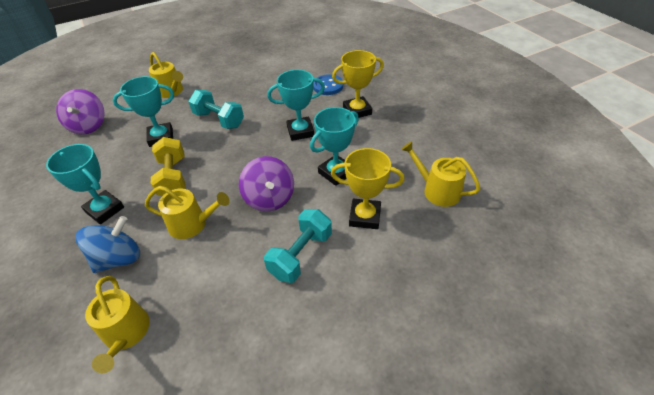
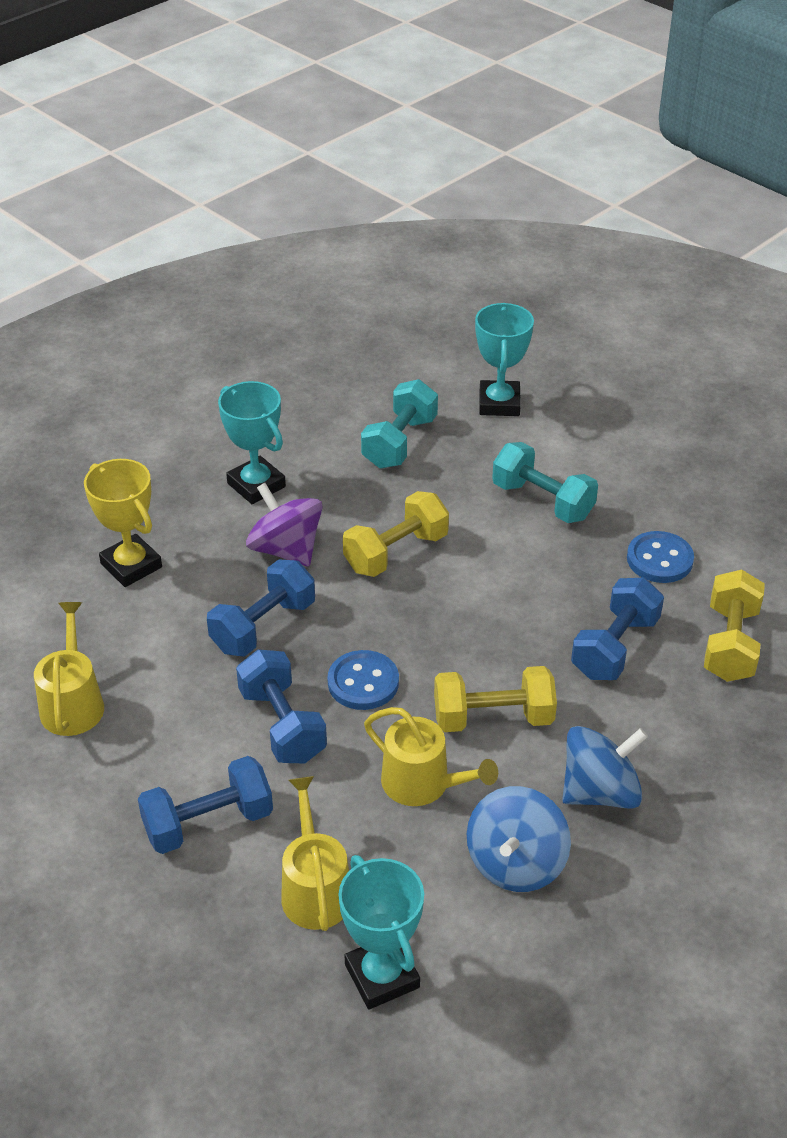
blue button: 1 -> 2
blue dumbbell: 0 -> 4
blue spinning top: 1 -> 2
purple spinning top: 2 -> 1
turquoise trophy: 4 -> 3
yellow dumbbell: 1 -> 3
yellow trophy: 2 -> 1
yellow watering can: 4 -> 3

